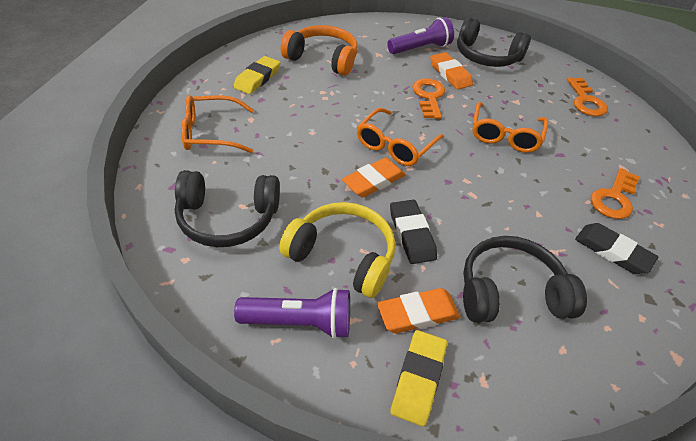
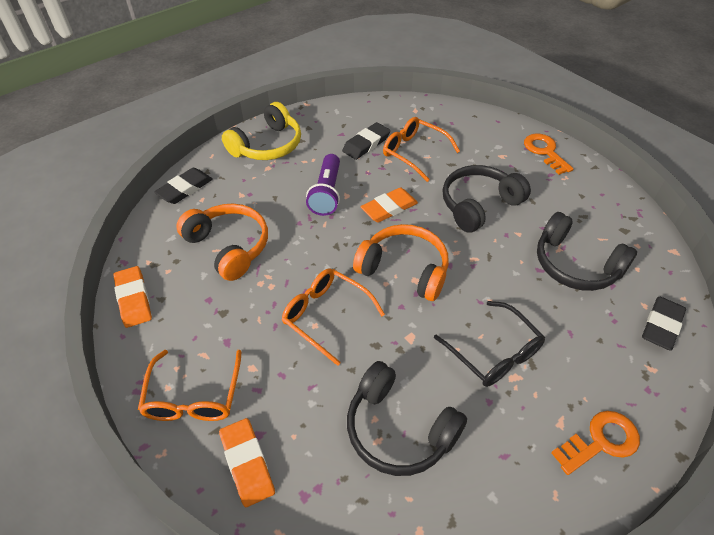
black eraser: 2 -> 3
black glasses: 0 -> 1
orange headphones: 1 -> 2
orange key: 3 -> 2
purple flashlight: 2 -> 1
yellow eraser: 2 -> 0

